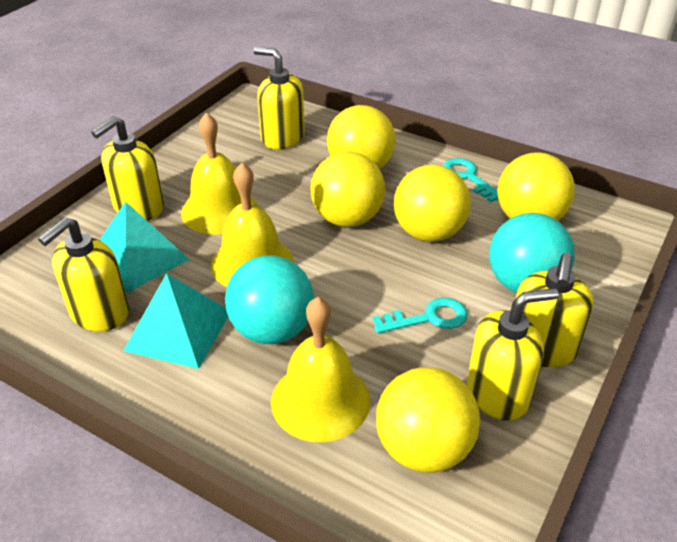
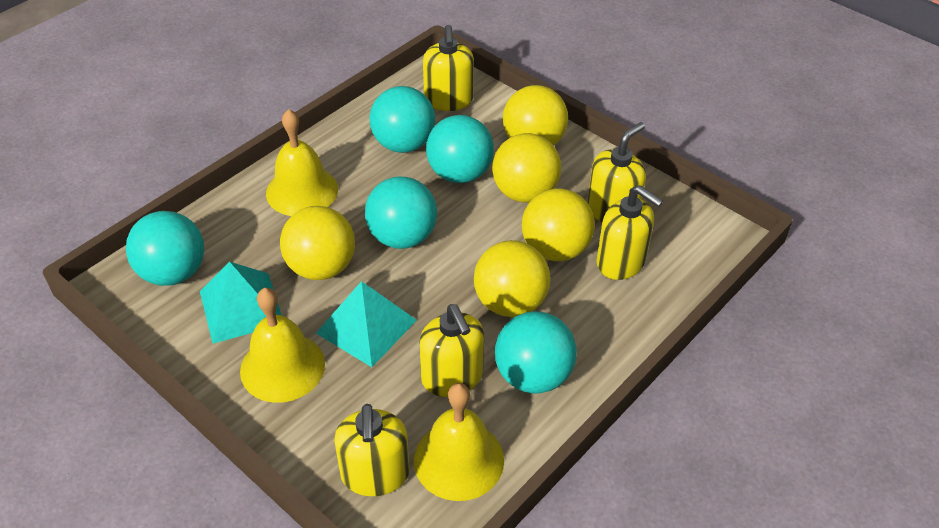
turquoise ball: 2 -> 5
turquoise key: 2 -> 0

